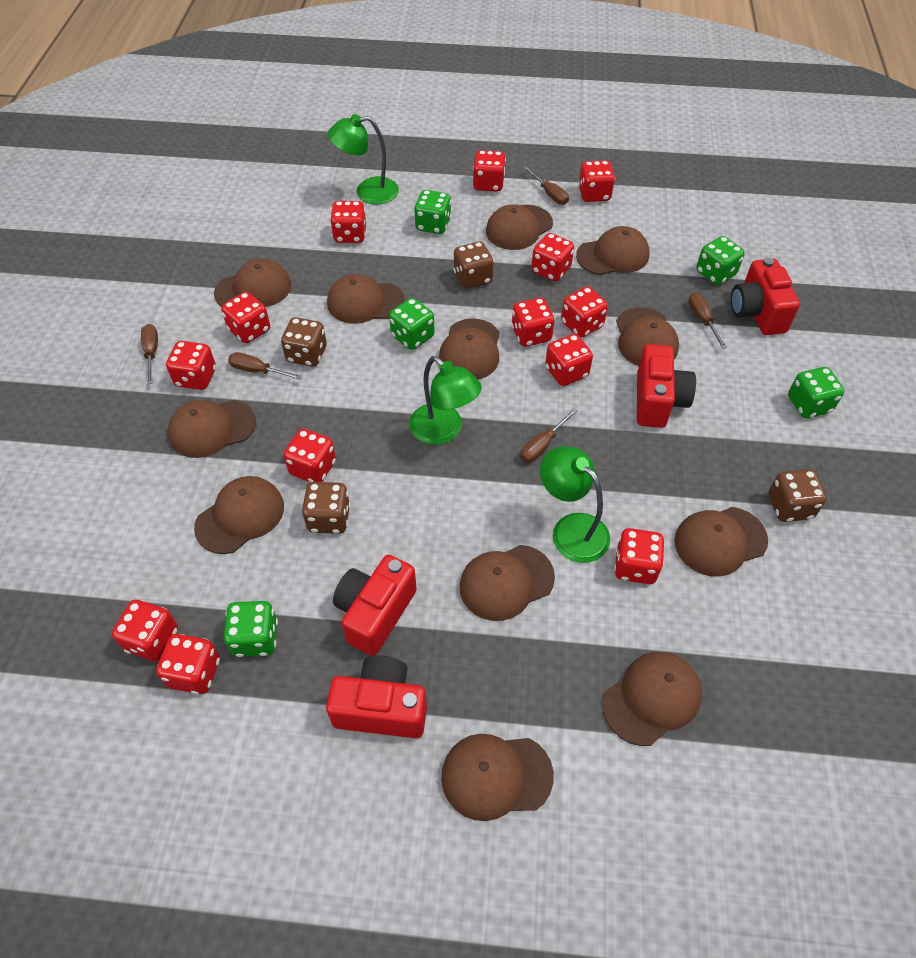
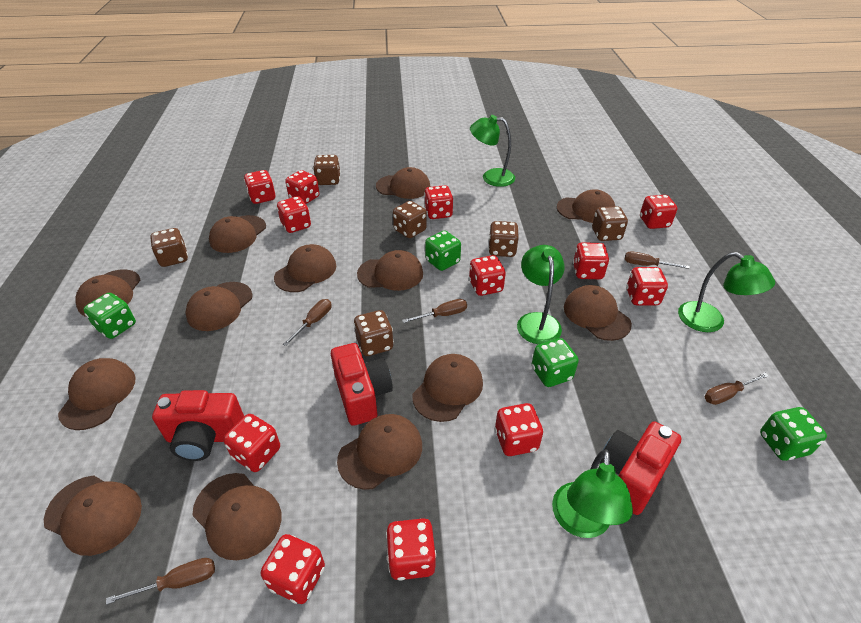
brown cap: 12 -> 13
brown dice: 4 -> 6
green dice: 5 -> 4
green lamp: 3 -> 4
red camera: 4 -> 3
red dice: 13 -> 12

